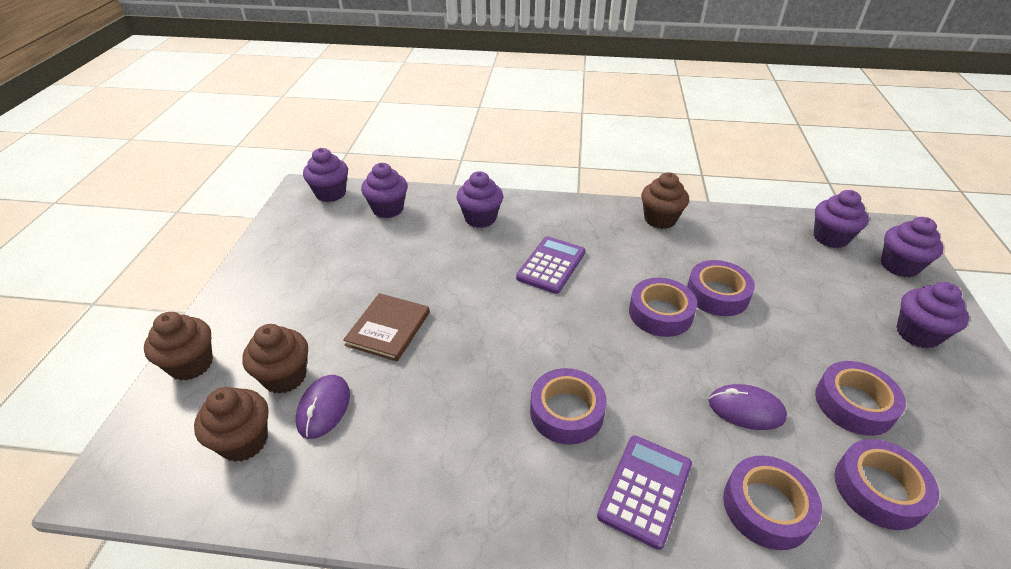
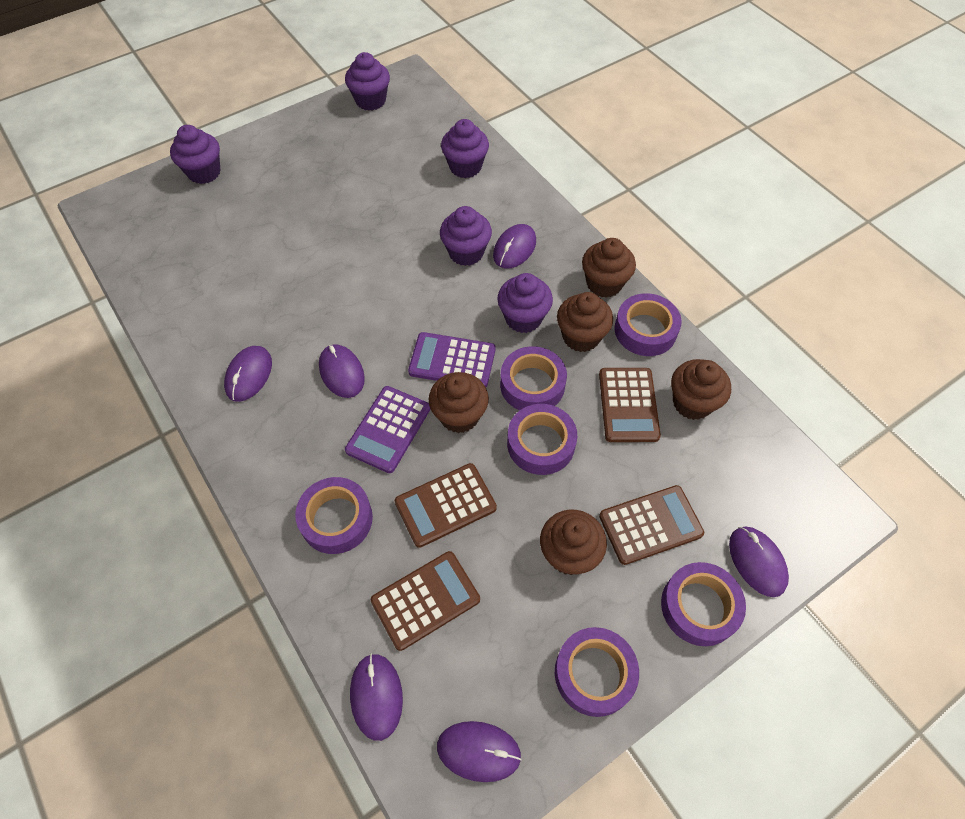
brown book: 1 -> 0
brown calculator: 0 -> 4
brown cupcake: 4 -> 5
purple cupcake: 6 -> 5
purple mouse: 2 -> 6

